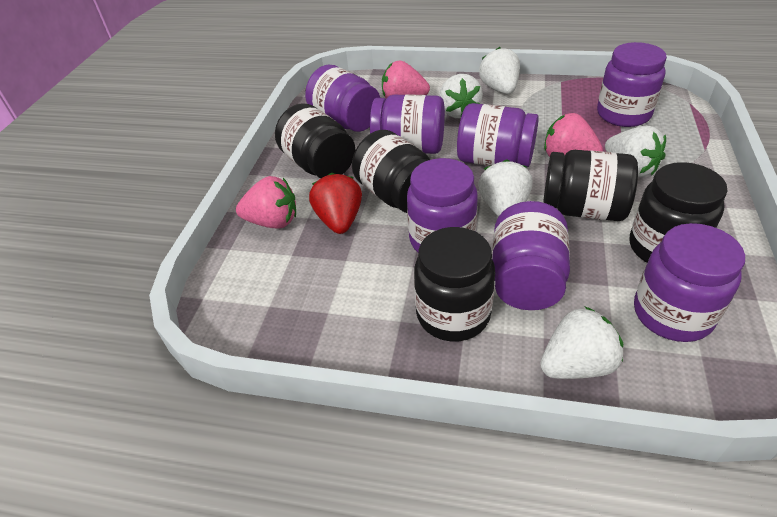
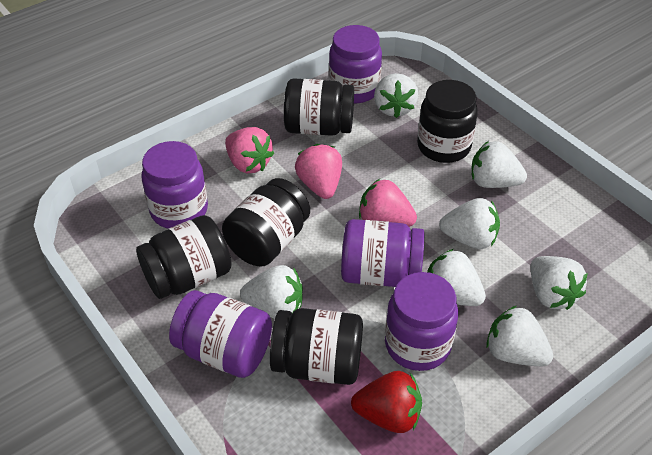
purple jar: 7 -> 5
white strawberry: 5 -> 7

